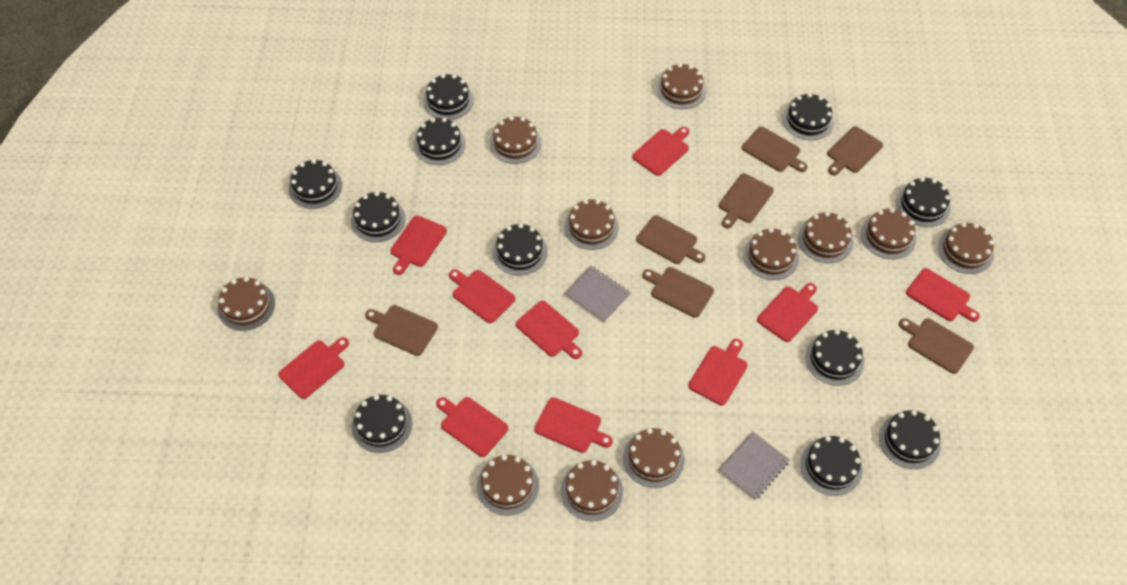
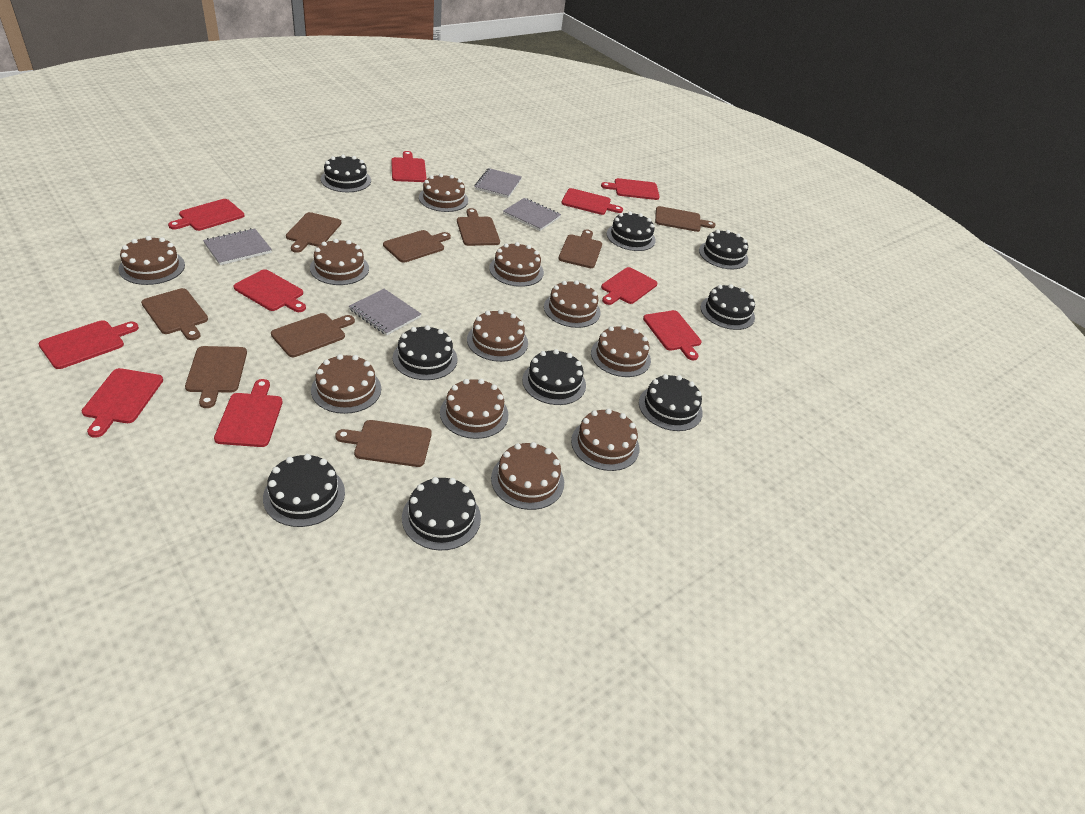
black cake: 11 -> 9
brown cutting board: 7 -> 9
grey notebook: 2 -> 4

